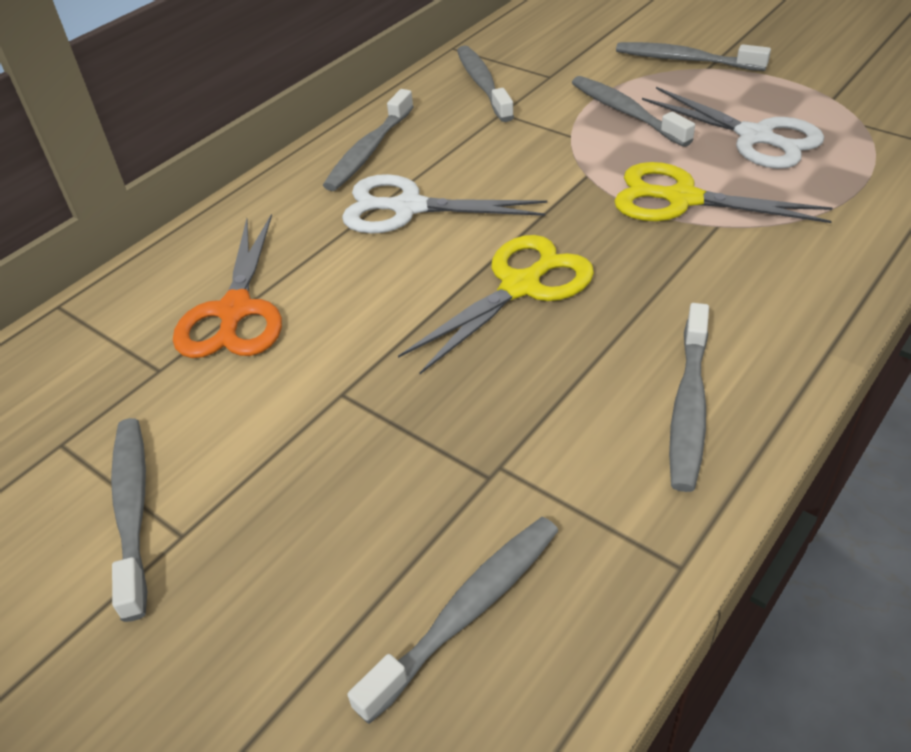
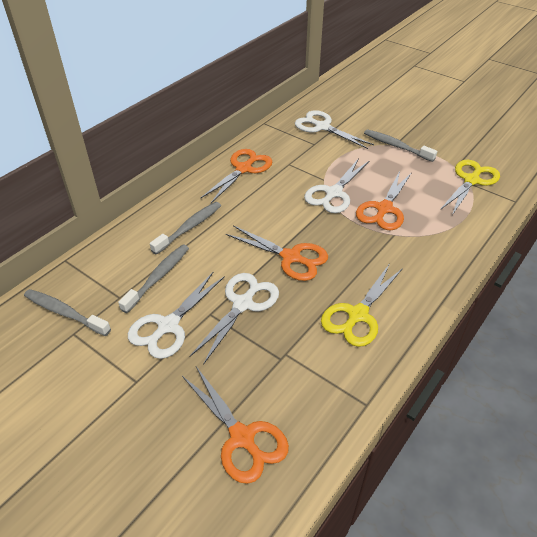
grey toothbrush: 7 -> 4
orange scissors: 1 -> 4
white scissors: 2 -> 4

